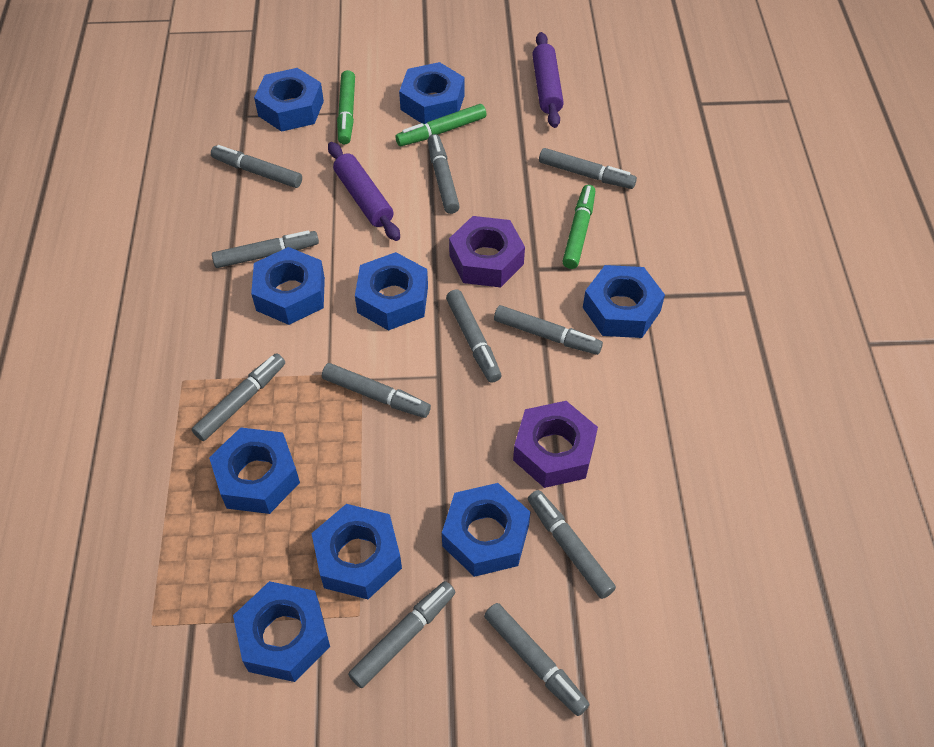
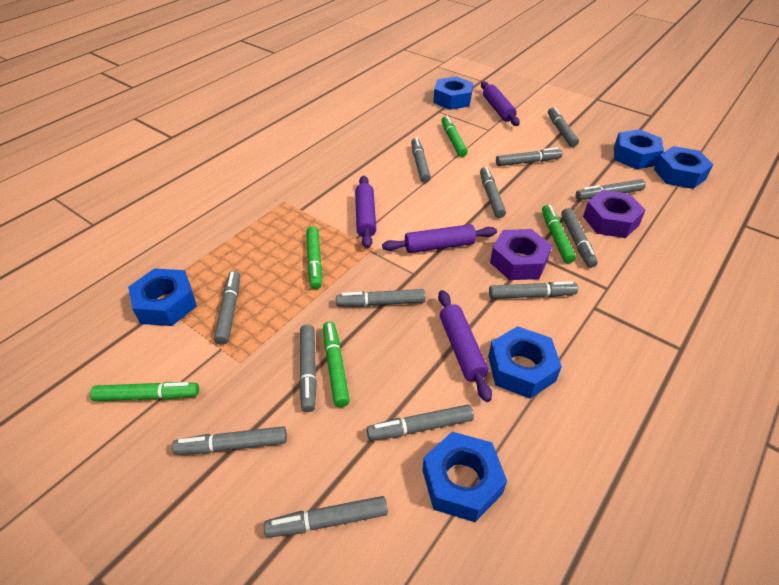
blue nut: 9 -> 6
green marker: 3 -> 5
grey marker: 11 -> 13
purple rolling pin: 2 -> 4

